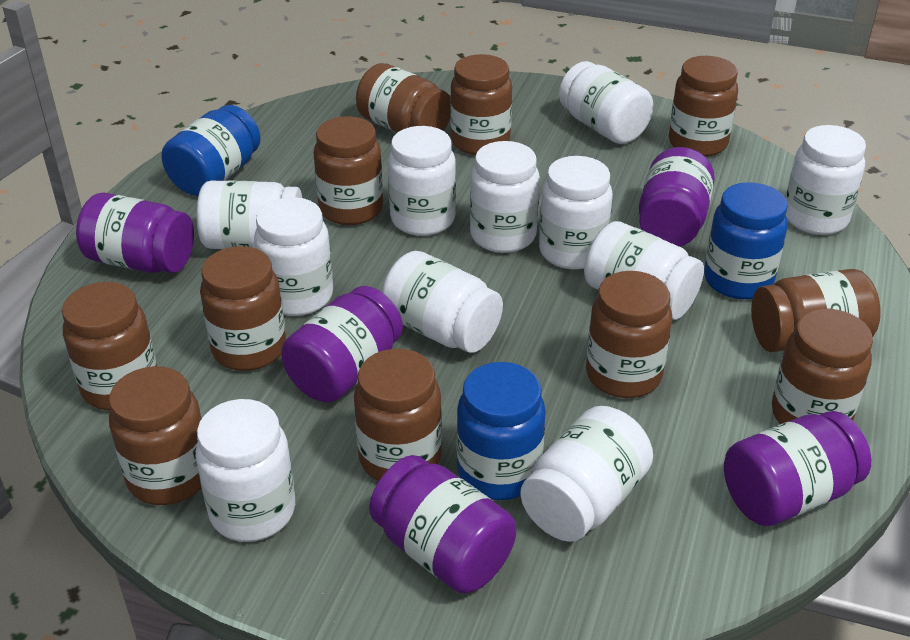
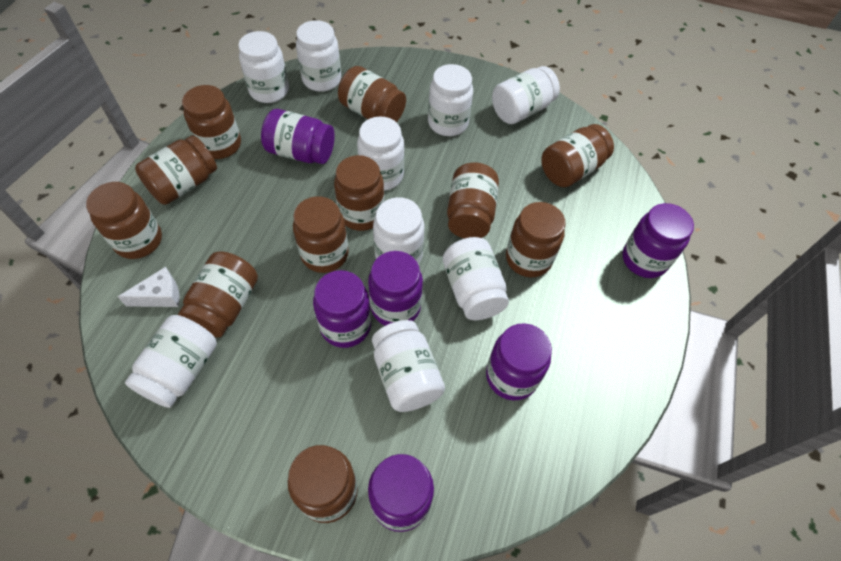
blue jar: 3 -> 0
purple jar: 5 -> 6
white cheese: 0 -> 1
white jar: 11 -> 9

